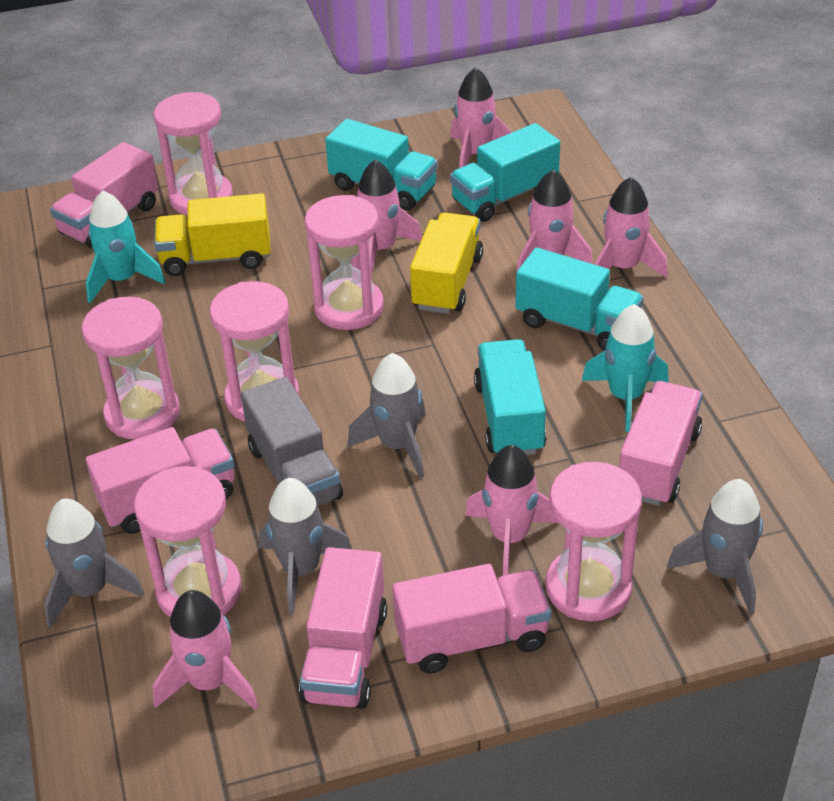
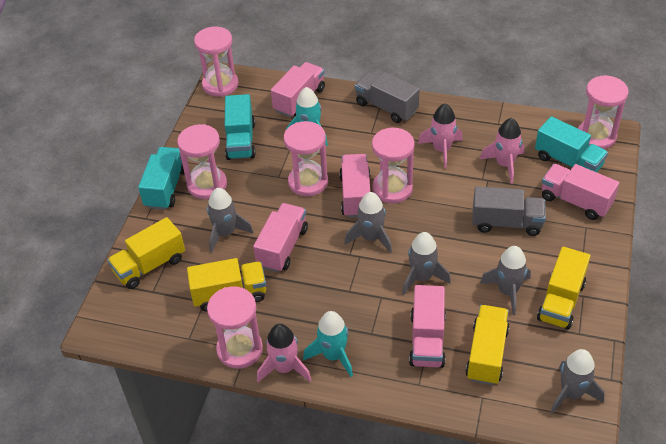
grey rocket: 4 -> 5
grey truck: 1 -> 2
pink rocket: 6 -> 3
turquoise truck: 4 -> 3
yellow truck: 2 -> 4

